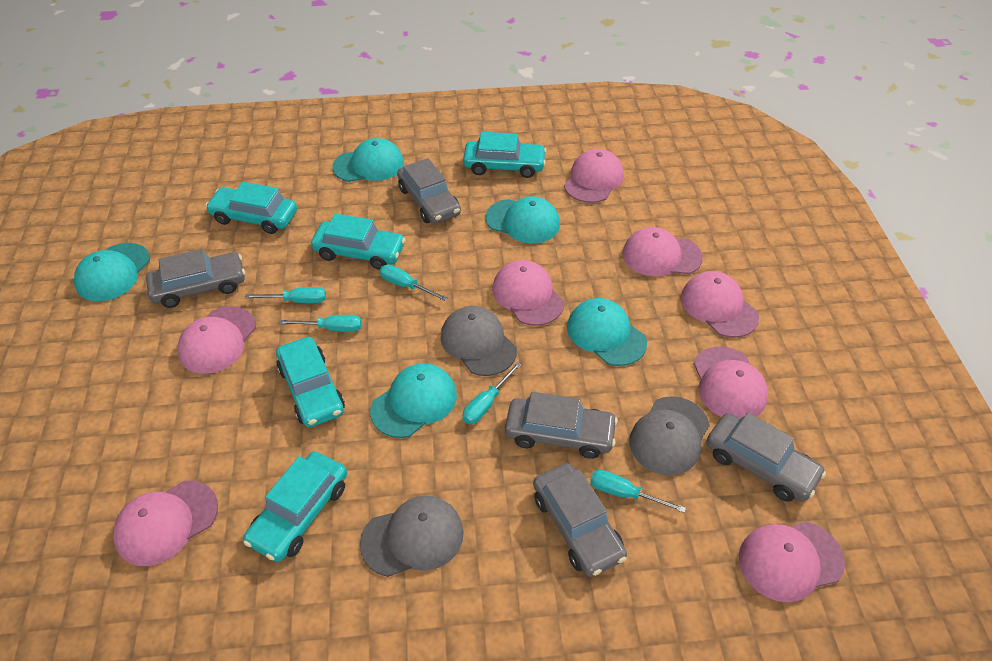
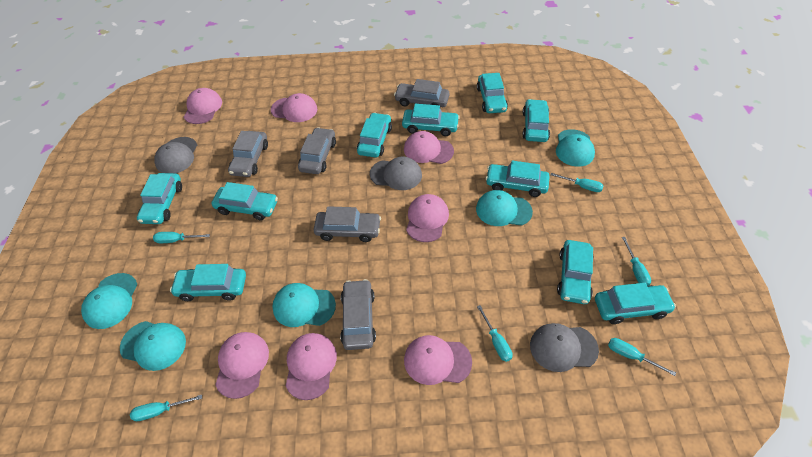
pink cap: 8 -> 7
turquoise car: 5 -> 10
turquoise screwdriver: 5 -> 6

